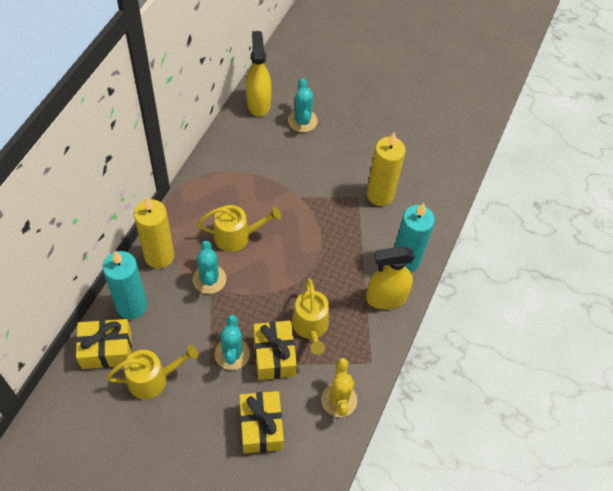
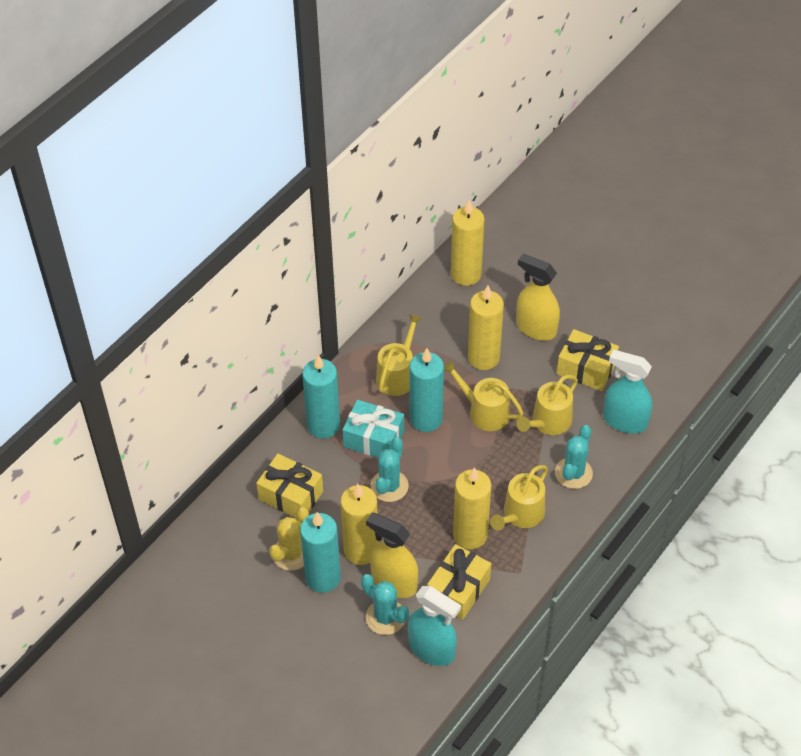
turquoise candle: 2 -> 3
turquoise gift: 0 -> 1
turquoise spray bottle: 0 -> 2
yellow candle: 2 -> 4
yellow watering can: 3 -> 4

